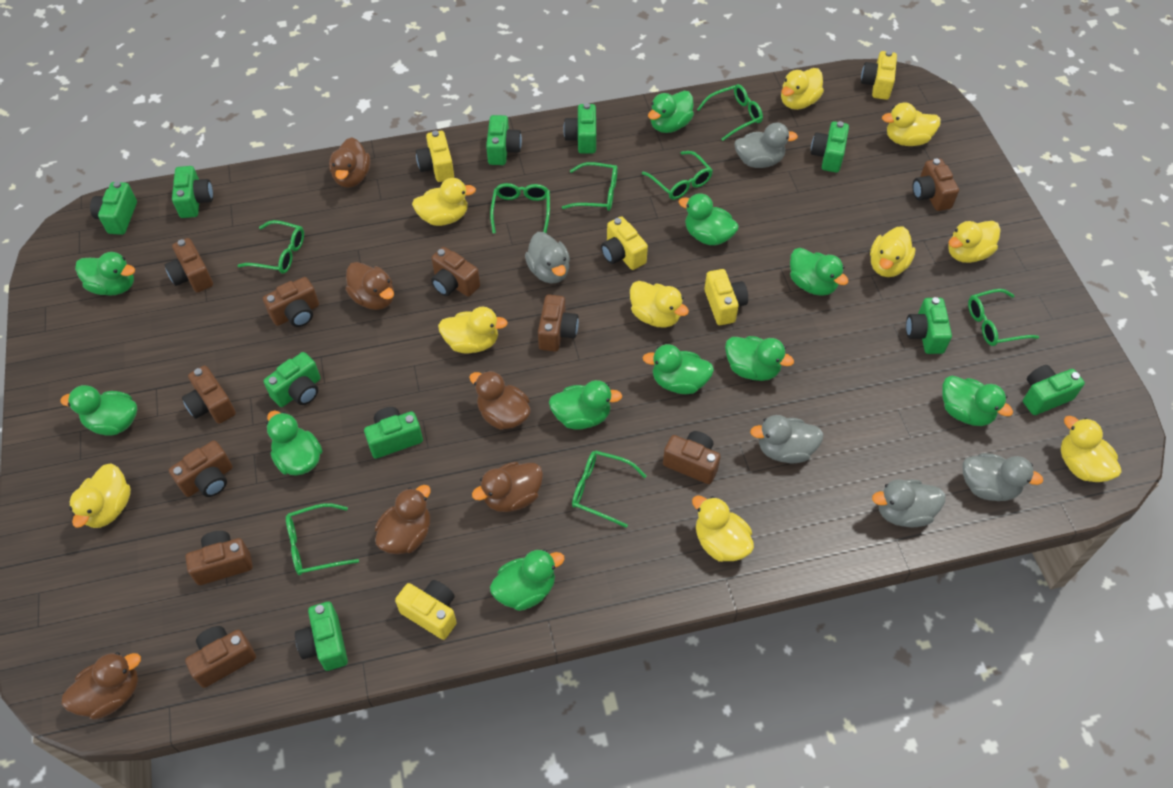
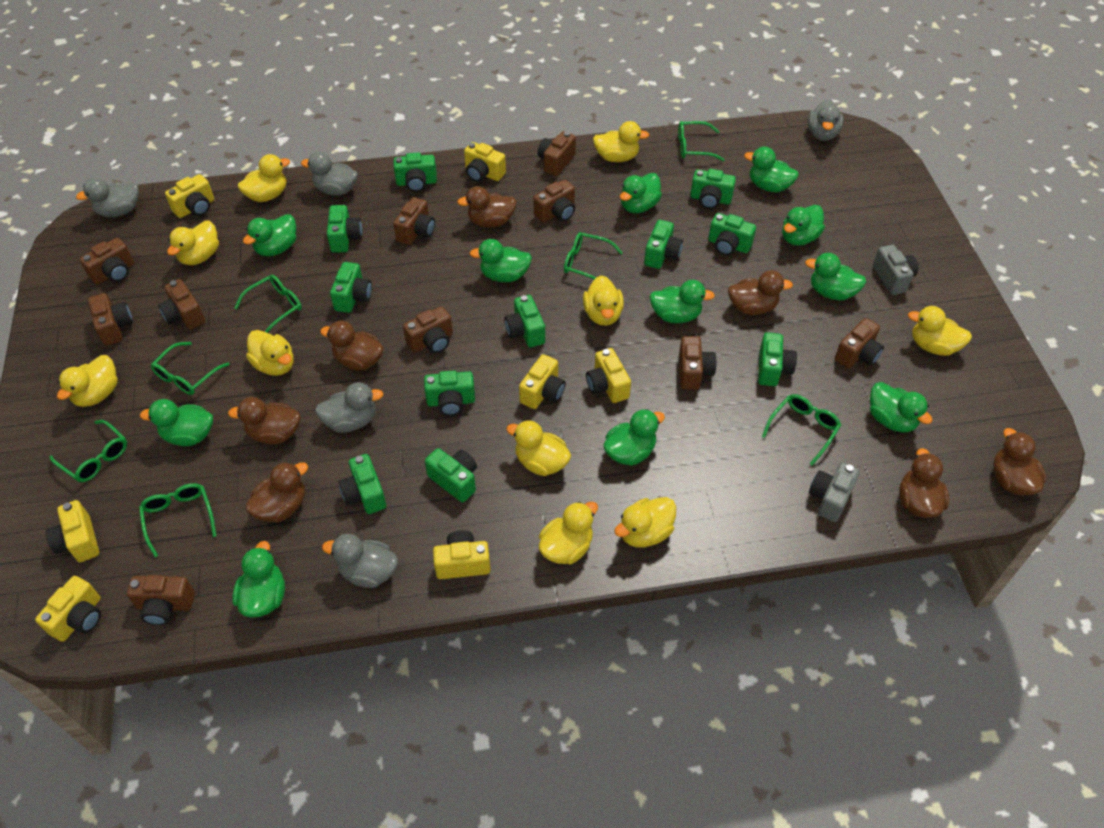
brown duck: 6 -> 7
green camera: 10 -> 11
green glasses: 8 -> 7
grey camera: 0 -> 2
yellow camera: 5 -> 7

